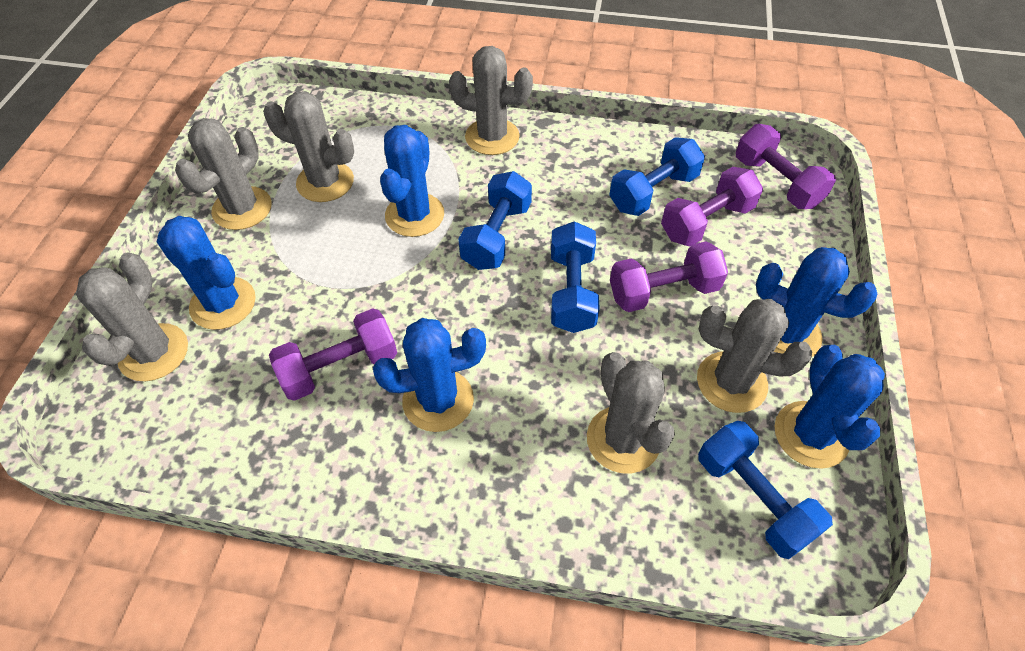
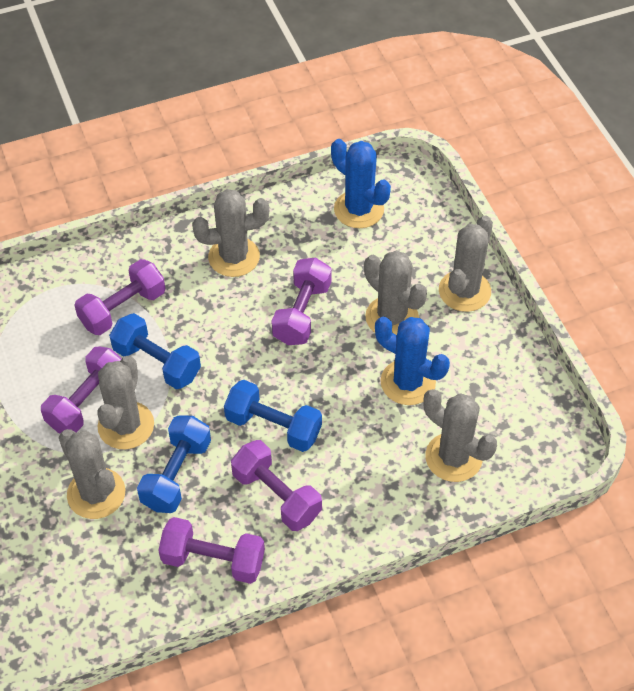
blue cactus: 5 -> 2
blue dumbbell: 4 -> 3
purple dumbbell: 4 -> 5

